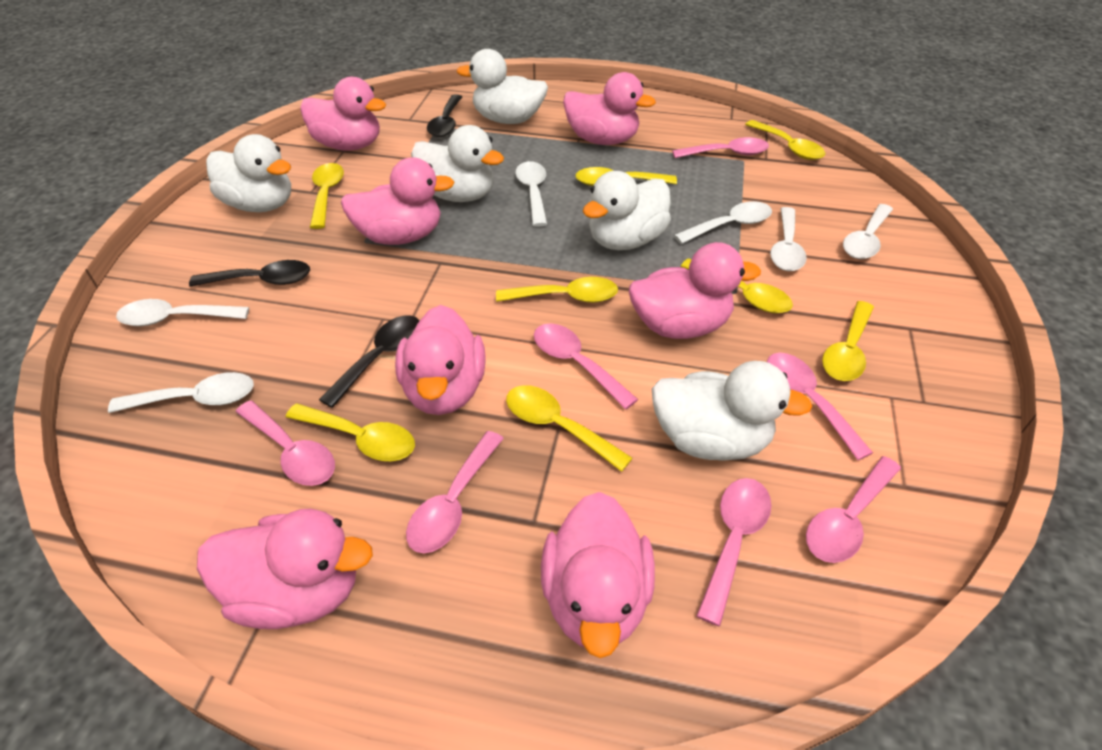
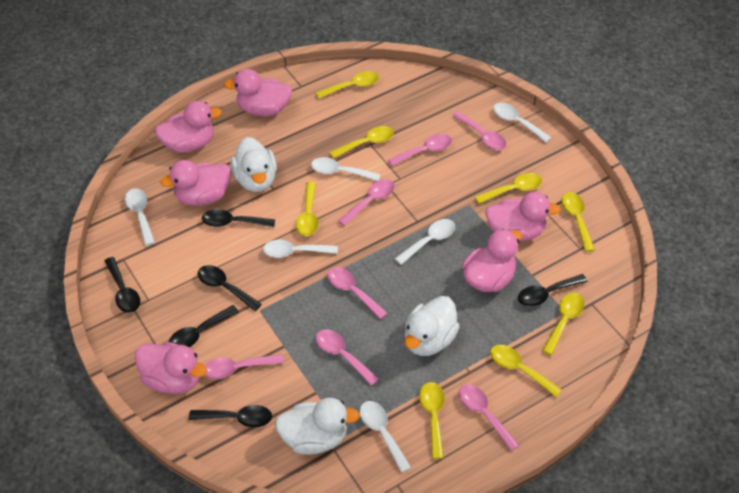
black spoon: 3 -> 6
pink duck: 7 -> 6
white duck: 5 -> 3

